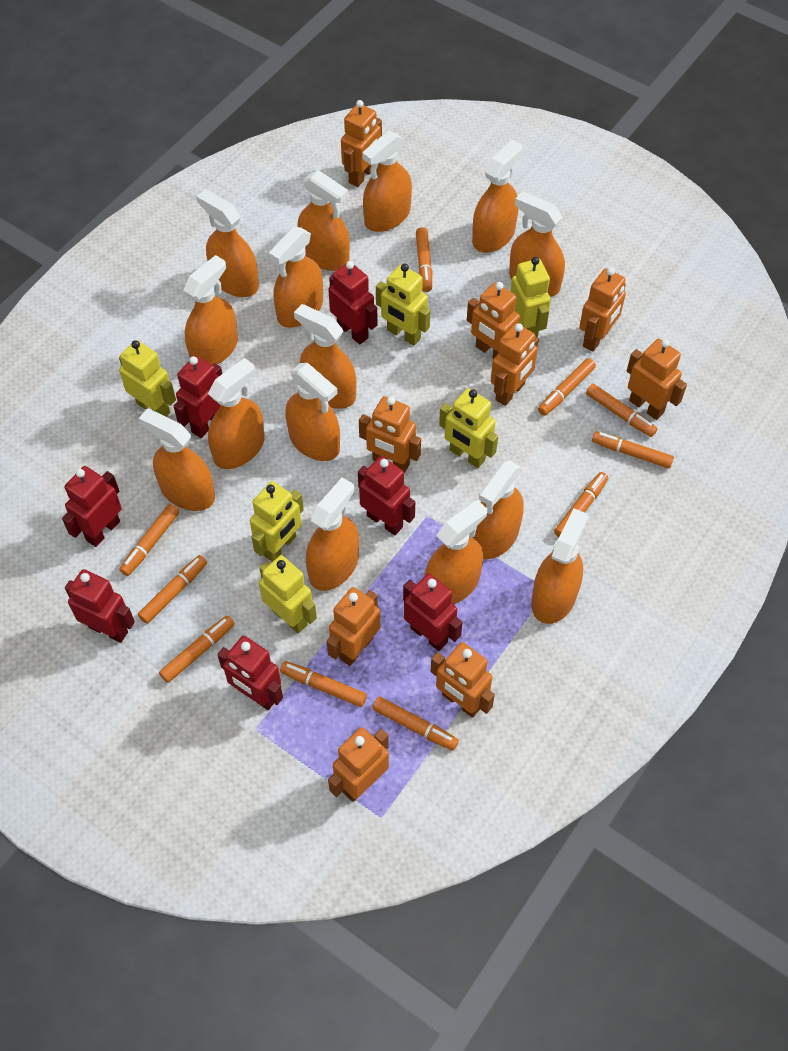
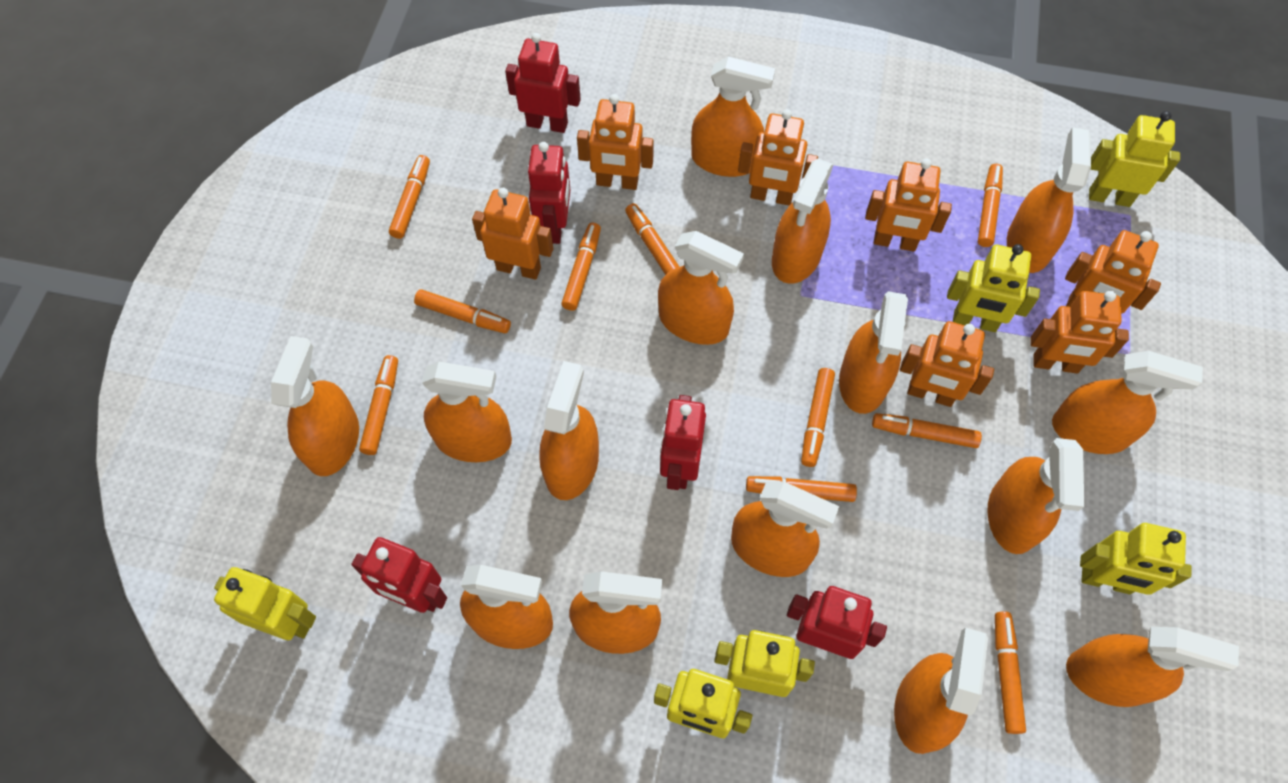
orange robot: 9 -> 7
red robot: 7 -> 5

